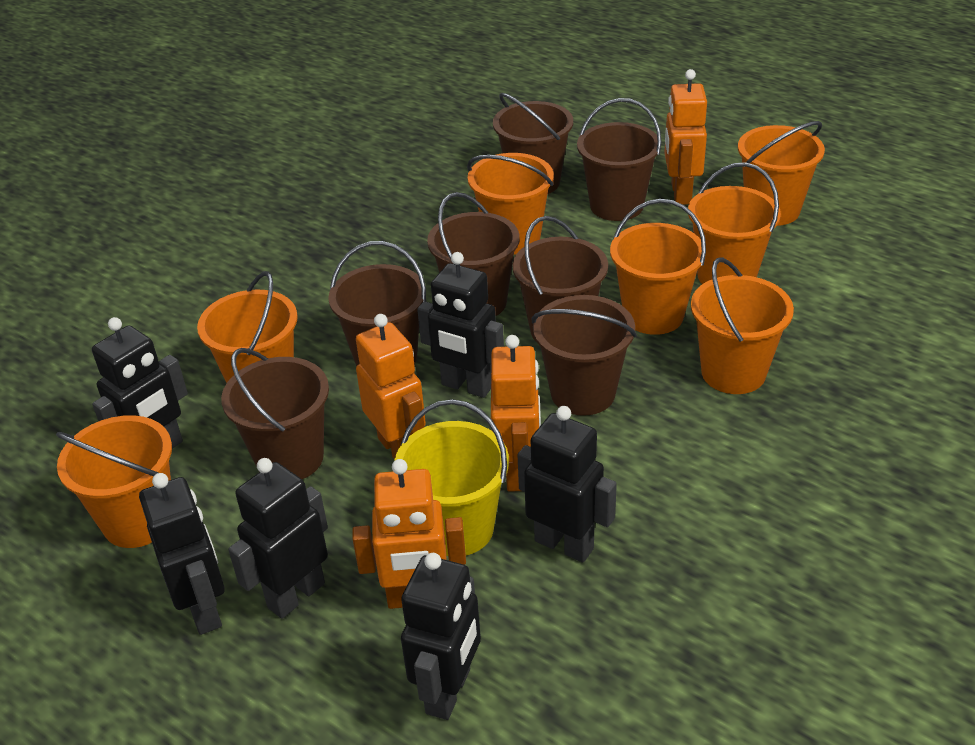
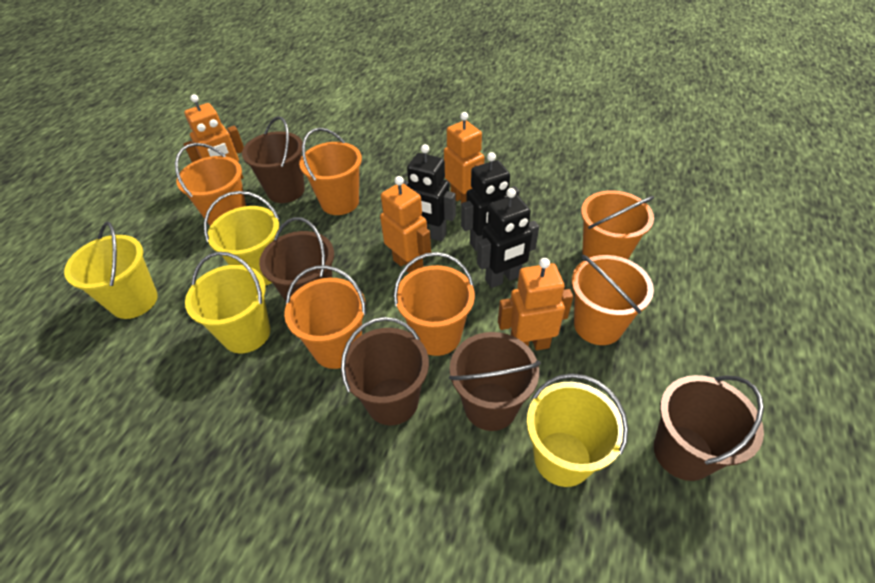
black robot: 6 -> 3
brown bucket: 7 -> 5
orange bucket: 7 -> 6
yellow bucket: 1 -> 4

